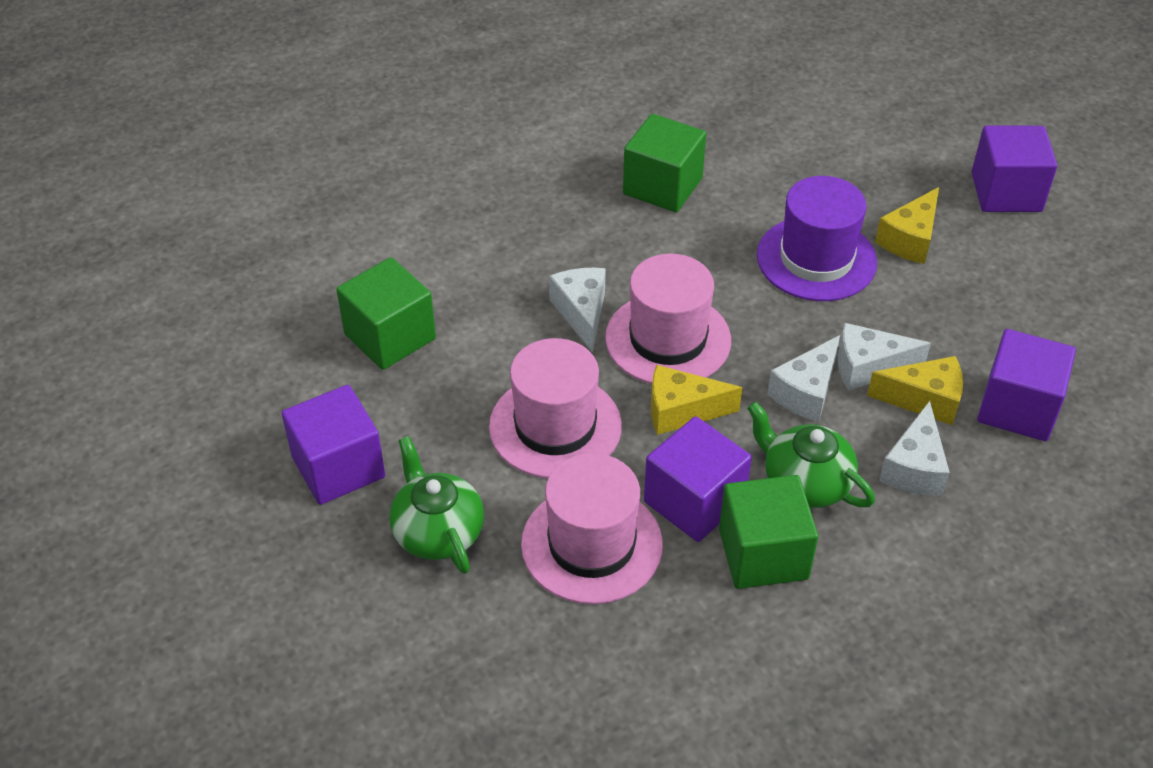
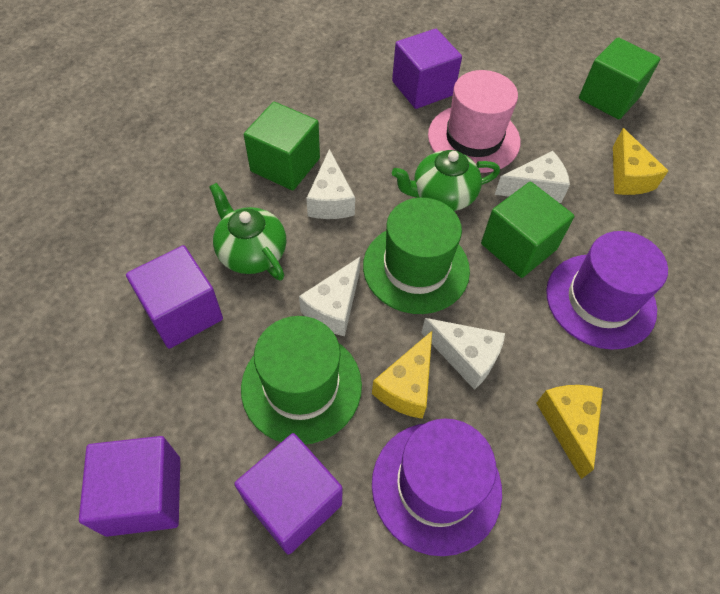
green hat: 0 -> 2
pink hat: 3 -> 1
purple hat: 1 -> 2

